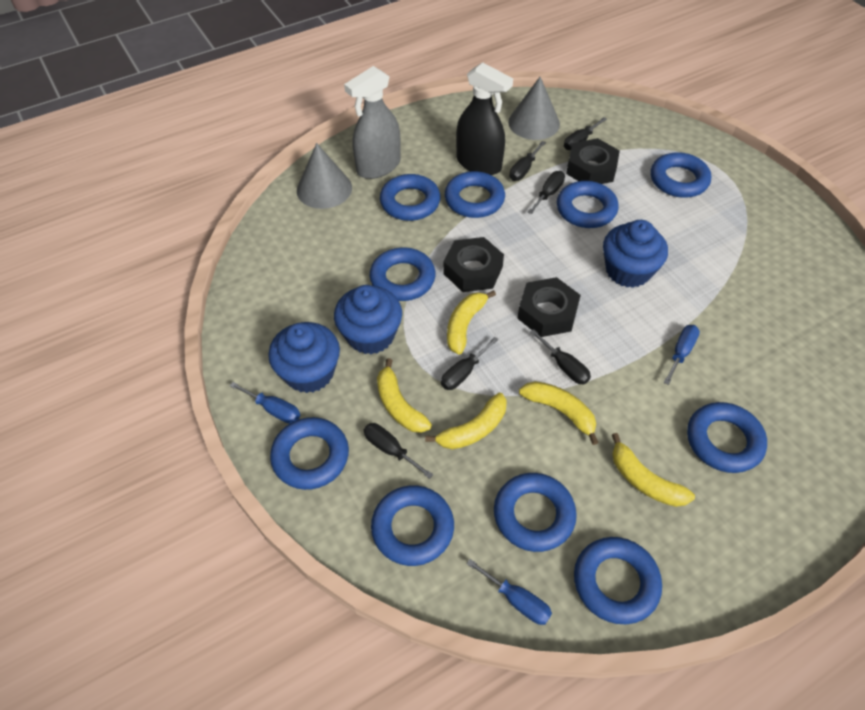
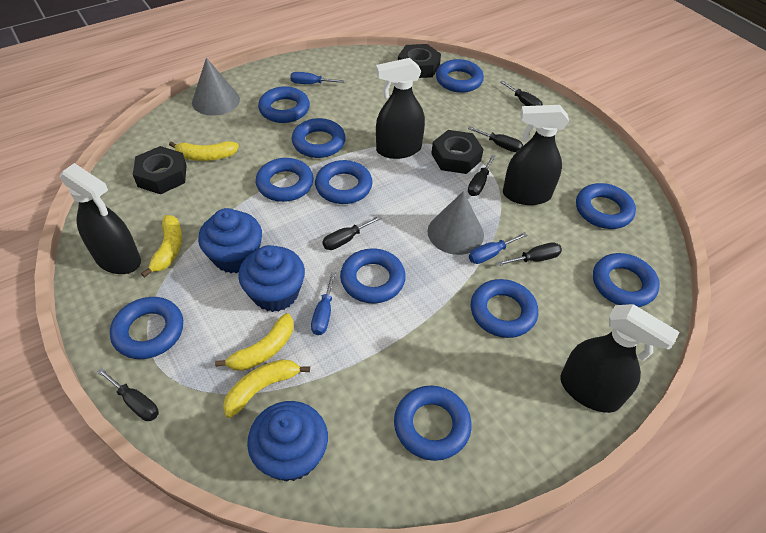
black spray bottle: 1 -> 4
blue ring: 10 -> 11
grey spray bottle: 1 -> 0
yellow banana: 5 -> 4

